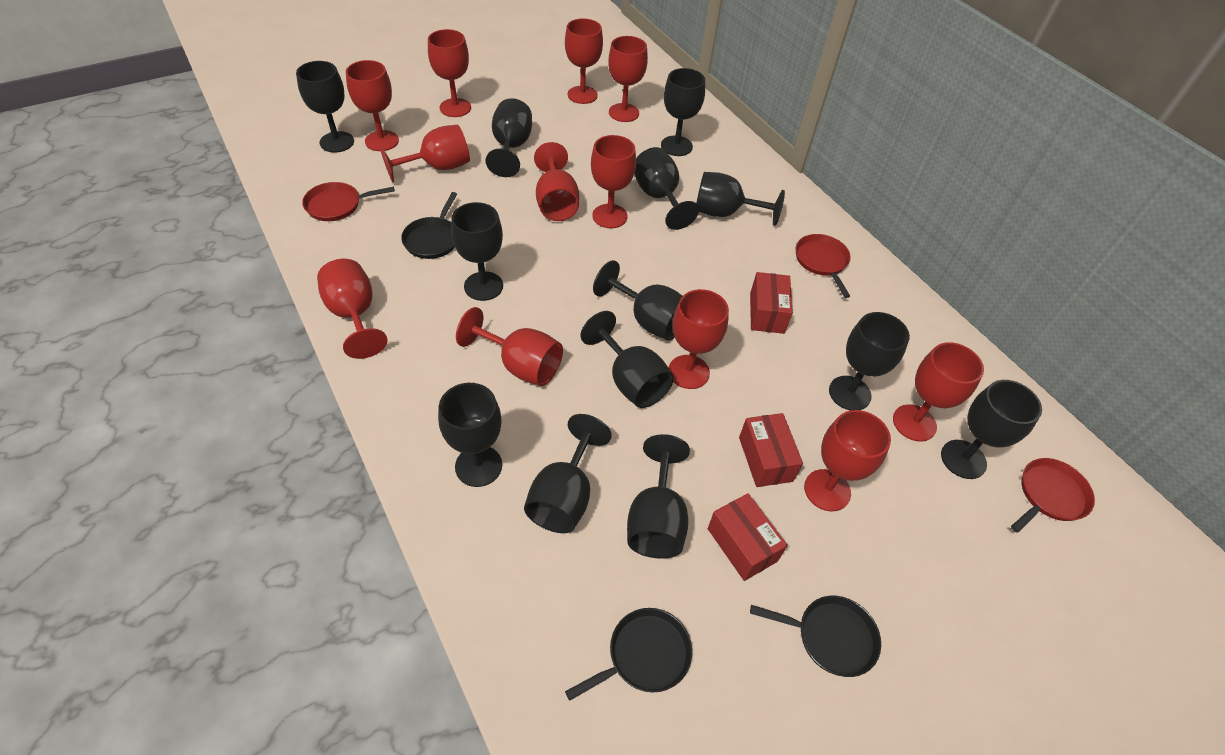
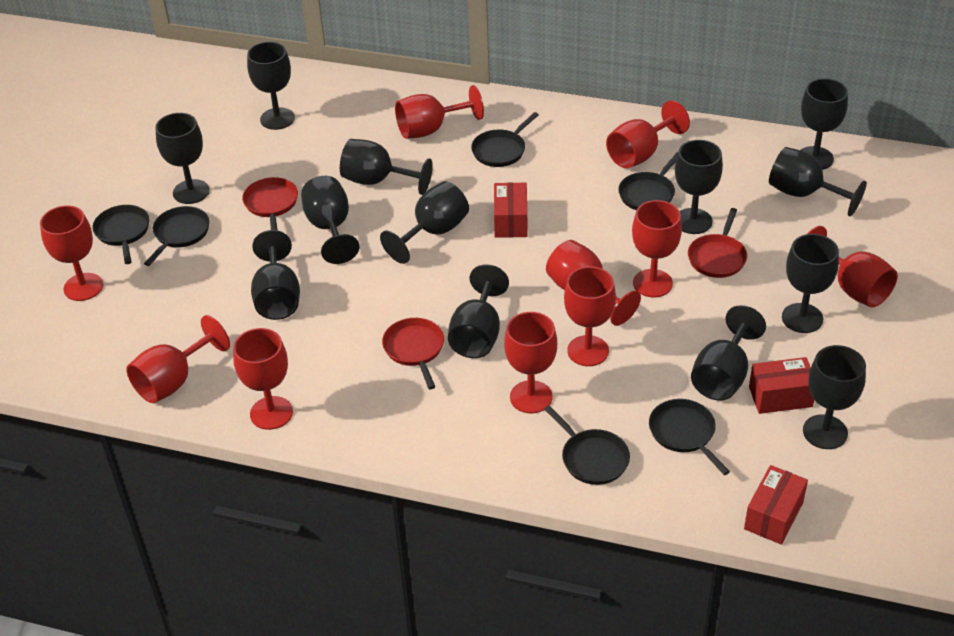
black pan: 3 -> 6
red goblet: 12 -> 10

